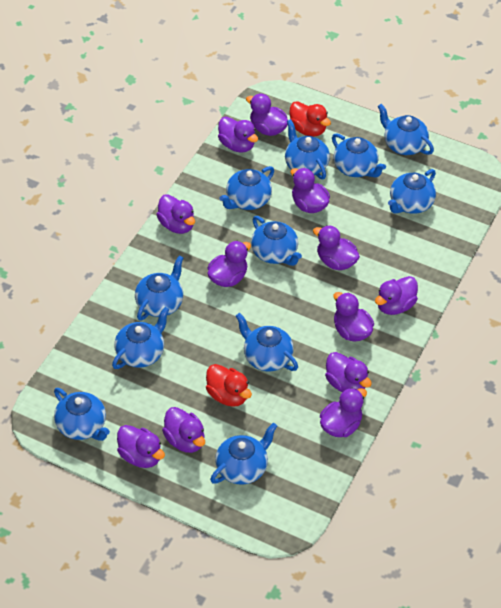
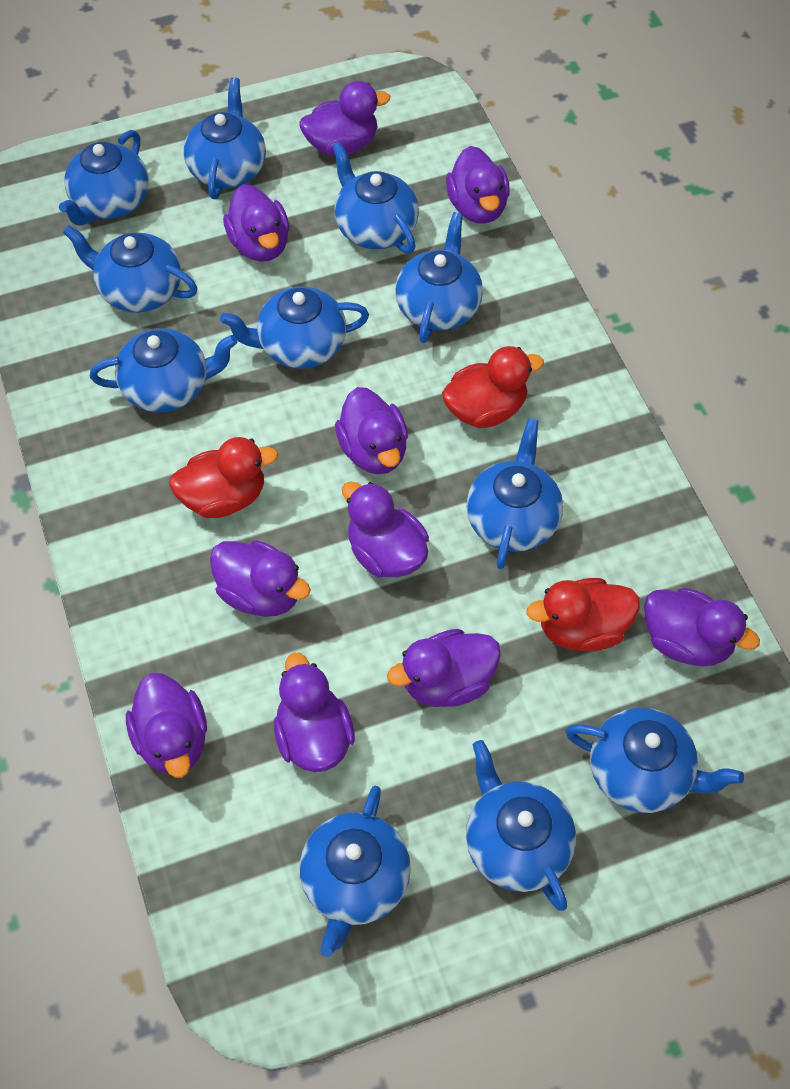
purple duck: 12 -> 10
red duck: 2 -> 3

